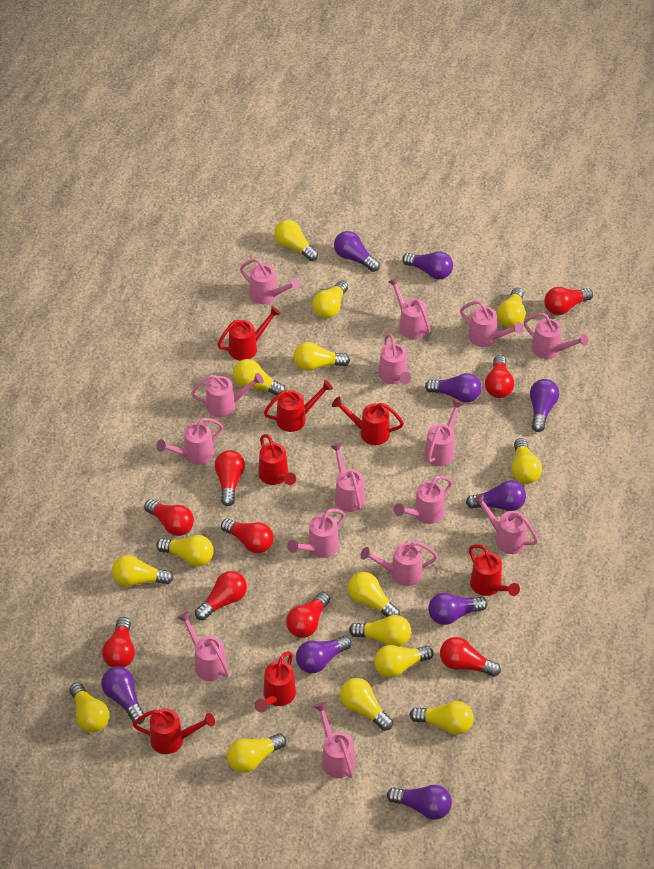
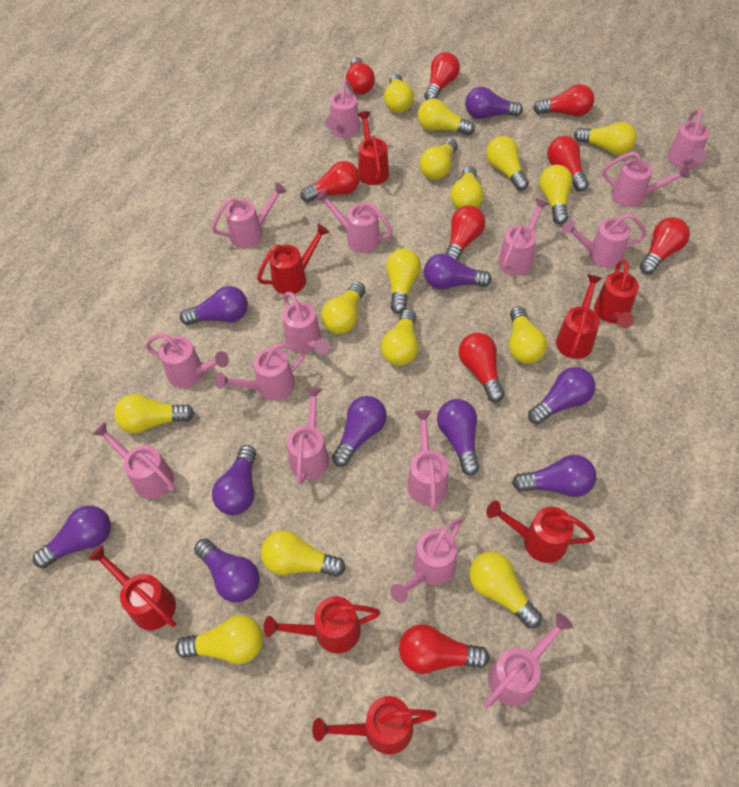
purple light bulb: 9 -> 10
red watering can: 7 -> 8

